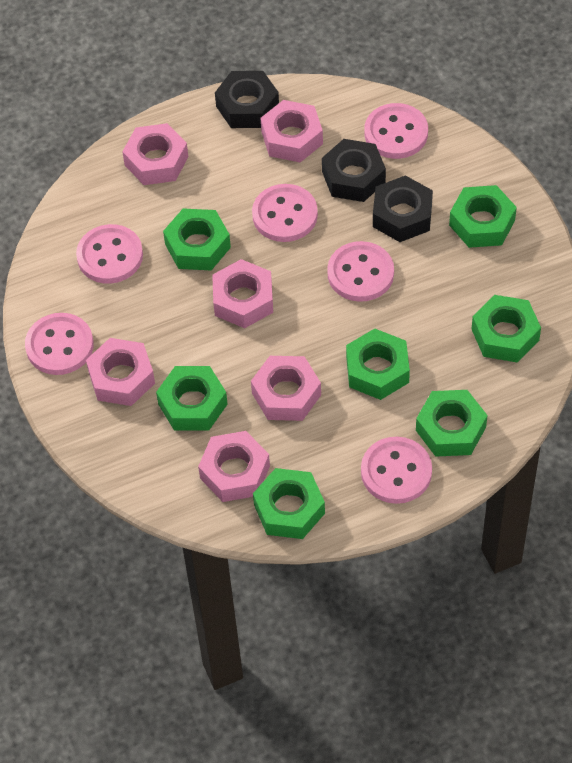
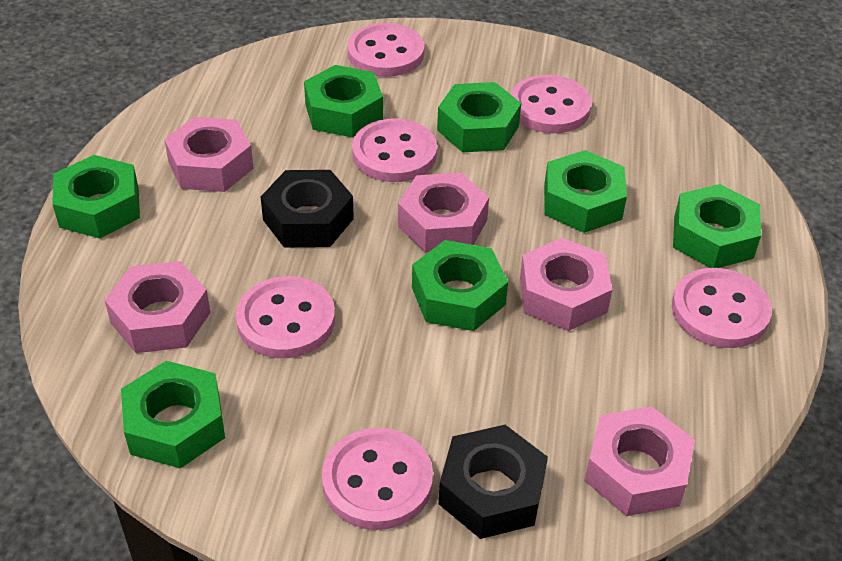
black nut: 3 -> 2
pink nut: 6 -> 5

